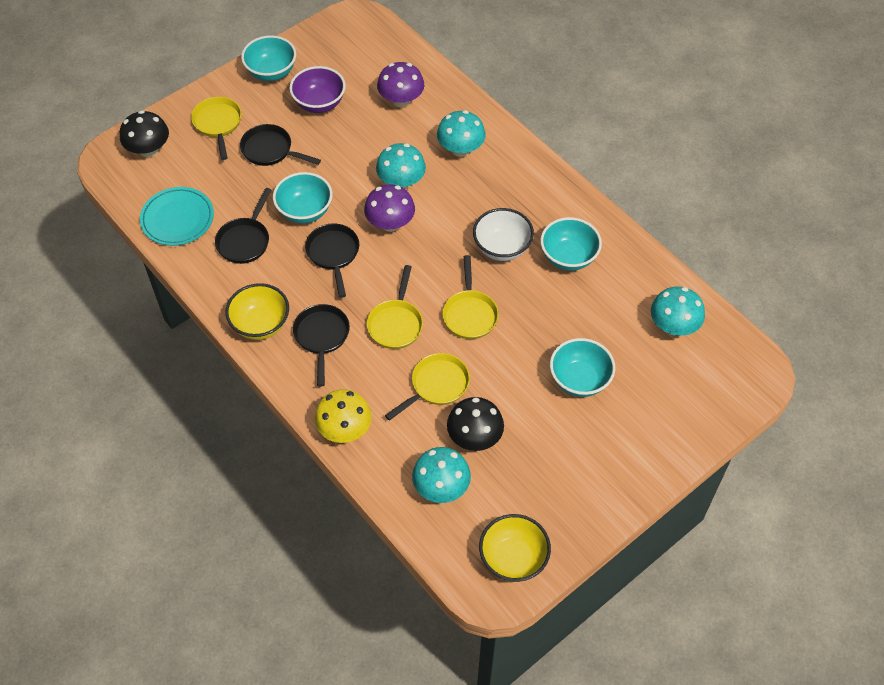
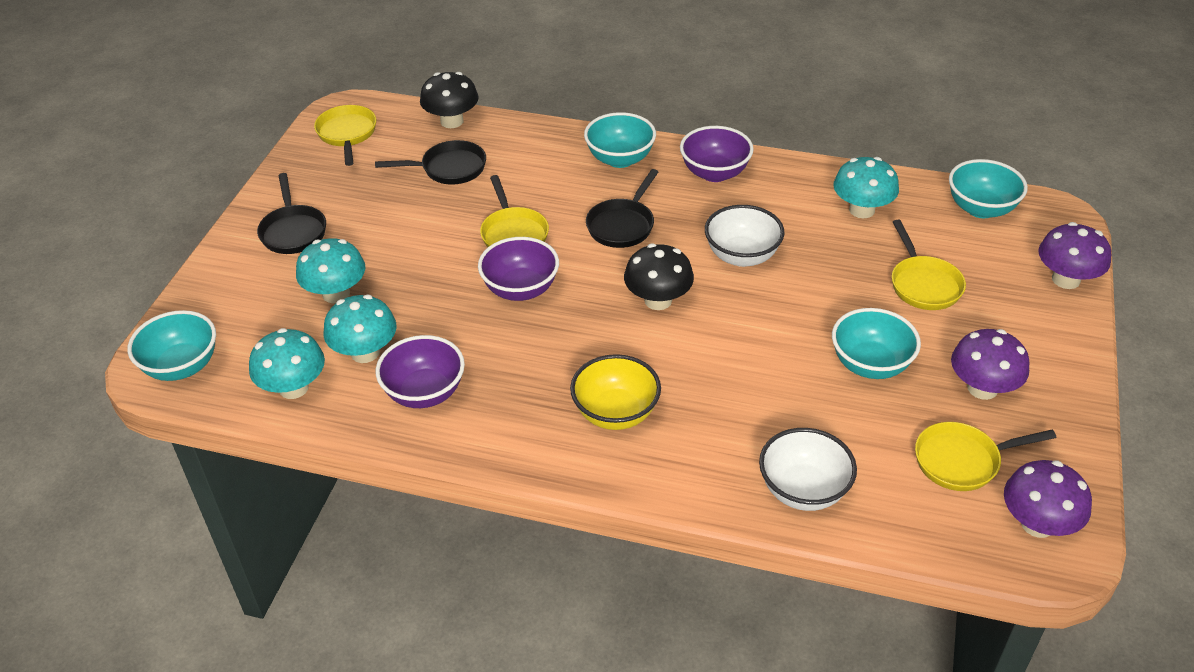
black pan: 4 -> 3
purple bowl: 1 -> 3
purple mushroom: 2 -> 3
turquoise plate: 1 -> 0
white bowl: 1 -> 2
yellow bowl: 2 -> 1
yellow mushroom: 1 -> 0

